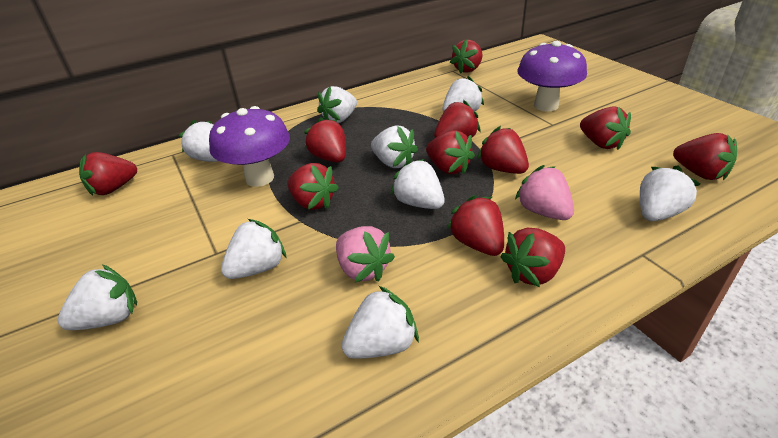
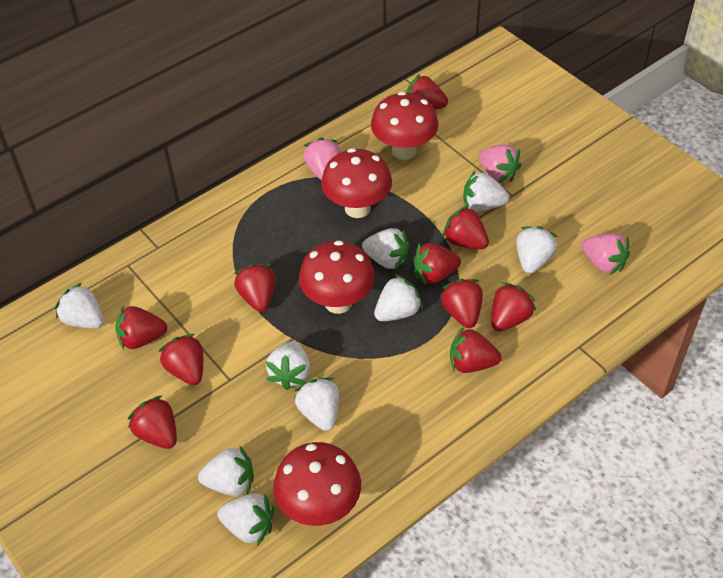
pink strawberry: 2 -> 3
purple mushroom: 2 -> 0
red mushroom: 0 -> 4
red strawberry: 11 -> 10

